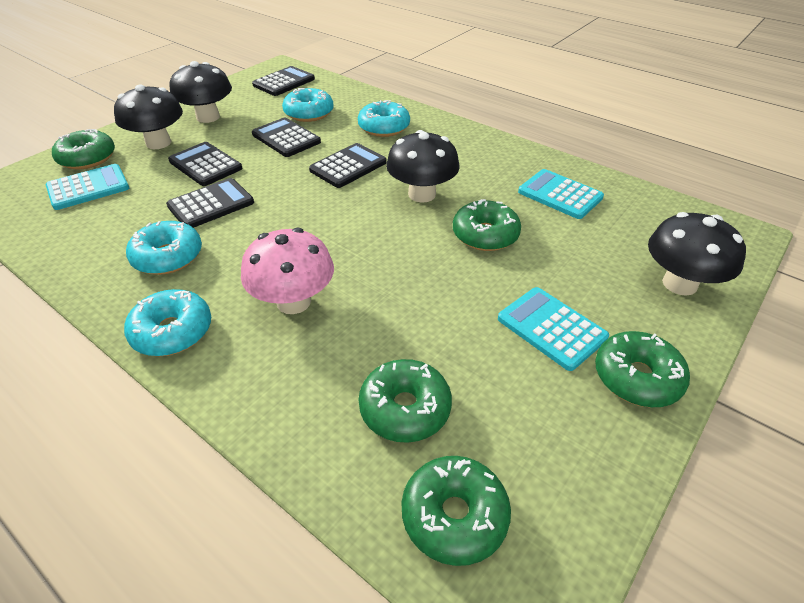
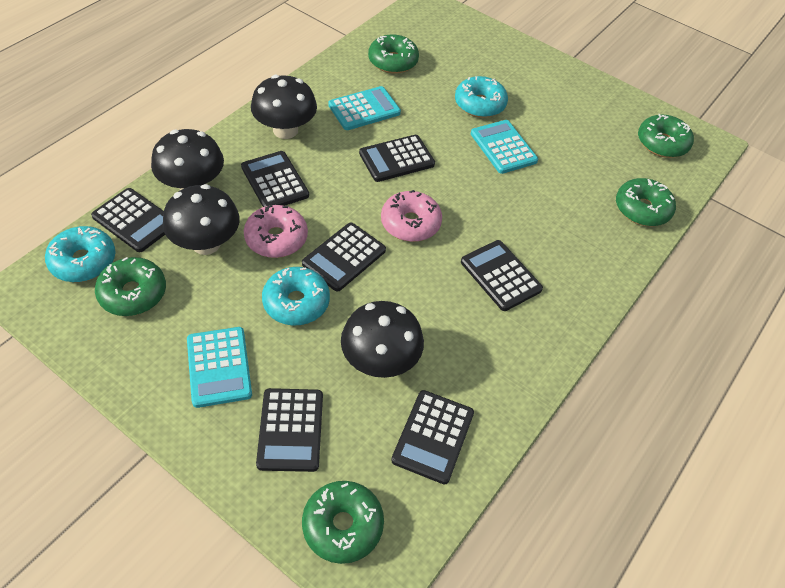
black calculator: 5 -> 7
pink donut: 0 -> 2
pink mushroom: 1 -> 0
turquoise donut: 4 -> 3

